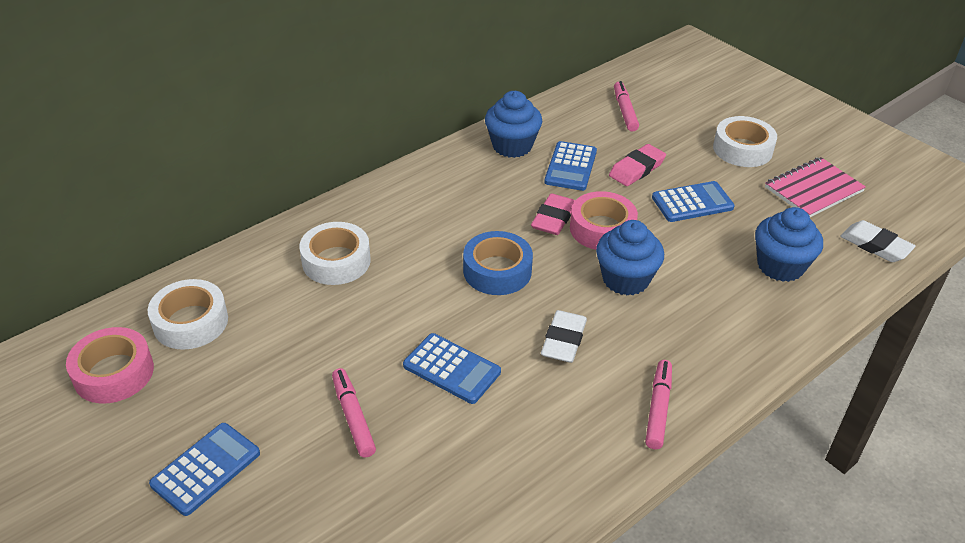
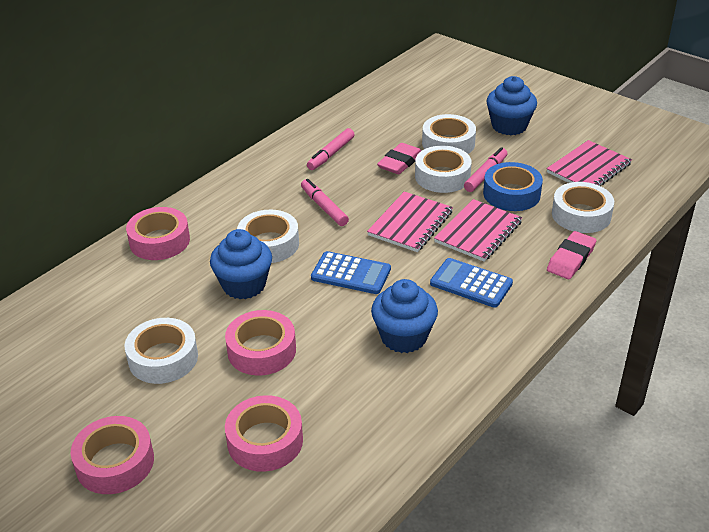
blue calculator: 4 -> 2
pink notebook: 1 -> 3
pink tape: 2 -> 4
white eraser: 2 -> 0
white tape: 3 -> 5

